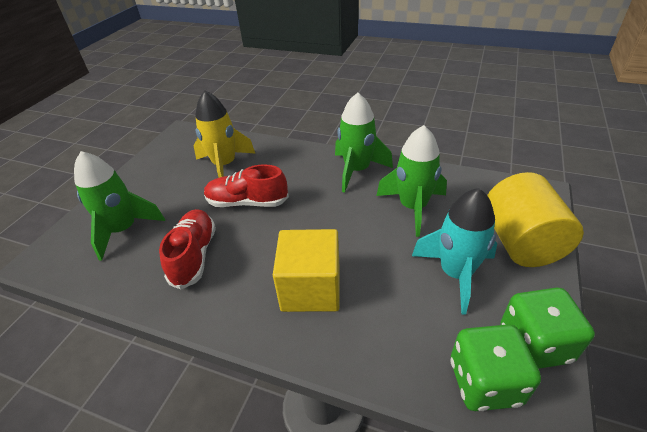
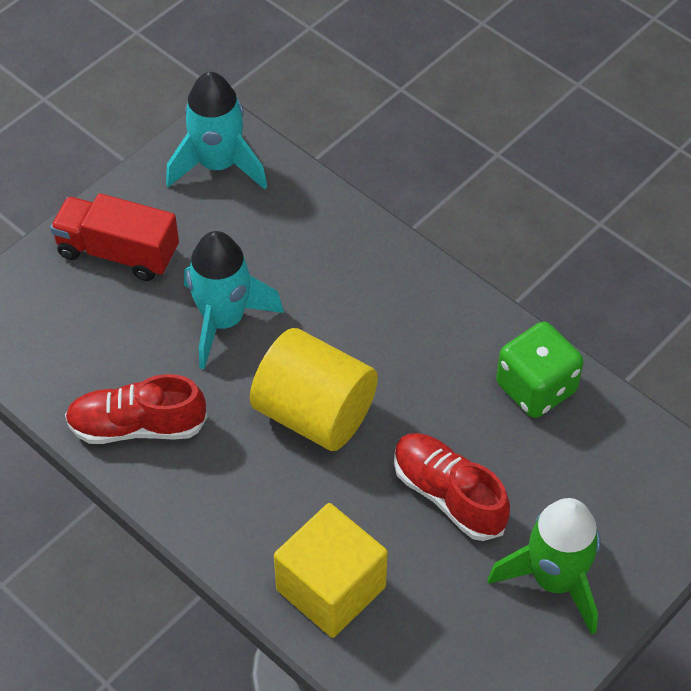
green dice: 2 -> 1
green rocket: 3 -> 1
red truck: 0 -> 1
turquoise rocket: 1 -> 2
yellow rocket: 1 -> 0

